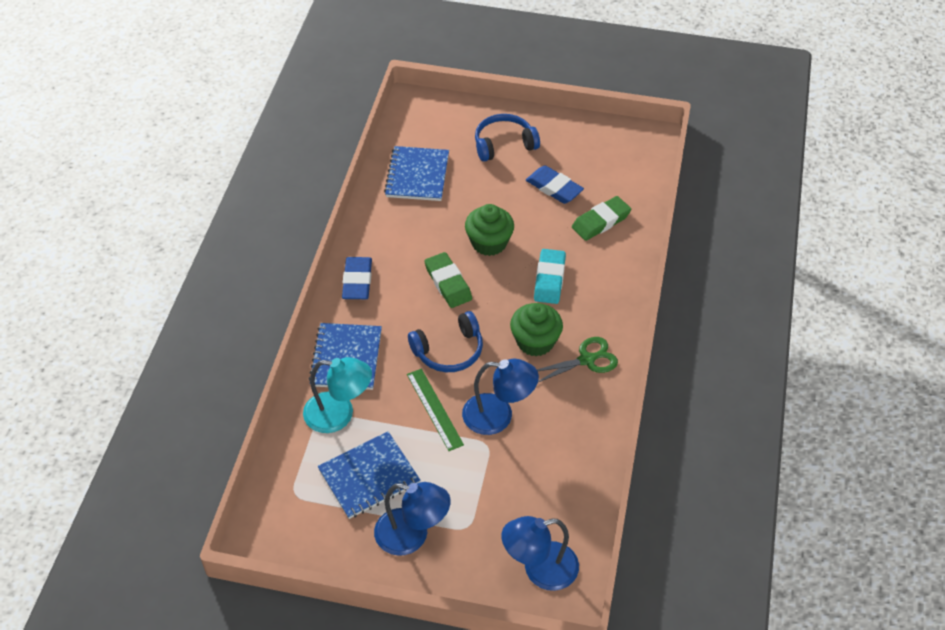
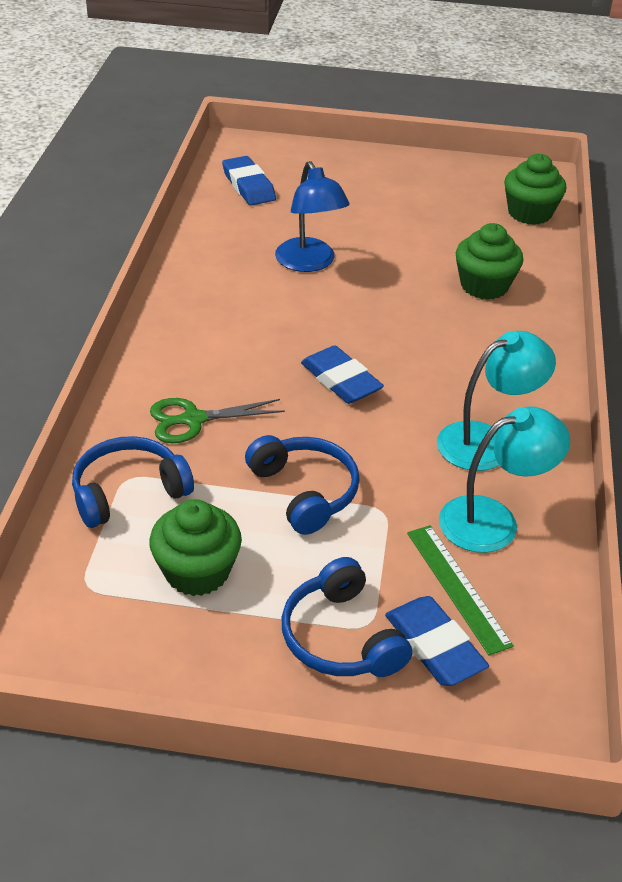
blue eraser: 2 -> 3
blue headphones: 2 -> 3
blue lamp: 3 -> 1
blue notebook: 3 -> 0
green cupcake: 2 -> 3
green eraser: 2 -> 0
turquoise eraser: 1 -> 0
turquoise lamp: 1 -> 2

